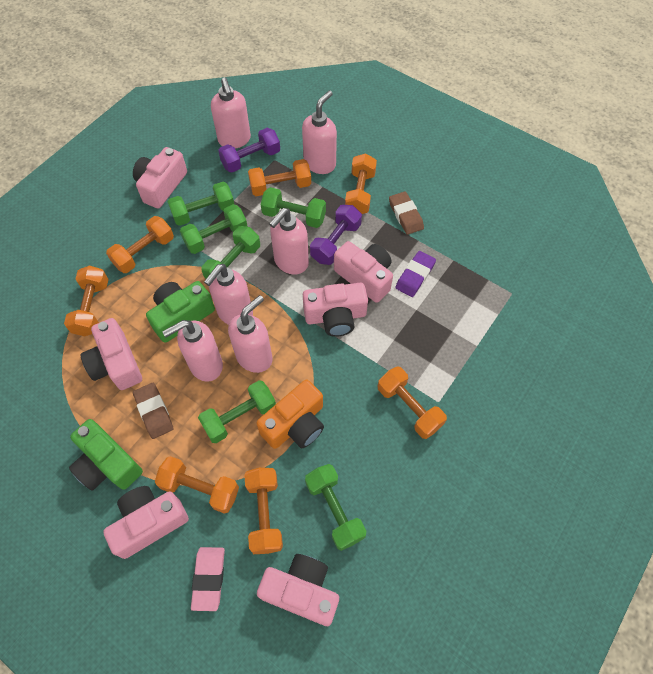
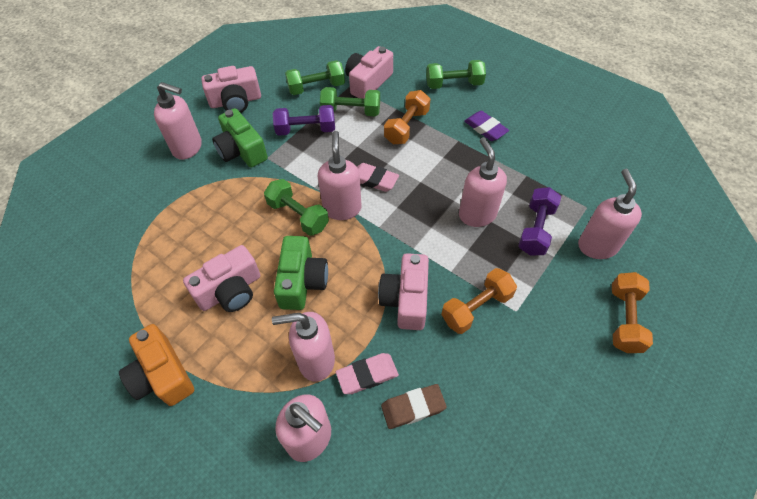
brown eraser: 2 -> 1
green dumbbell: 6 -> 4
orange dumbbell: 7 -> 3
pink camera: 6 -> 4
pink eraser: 1 -> 2

